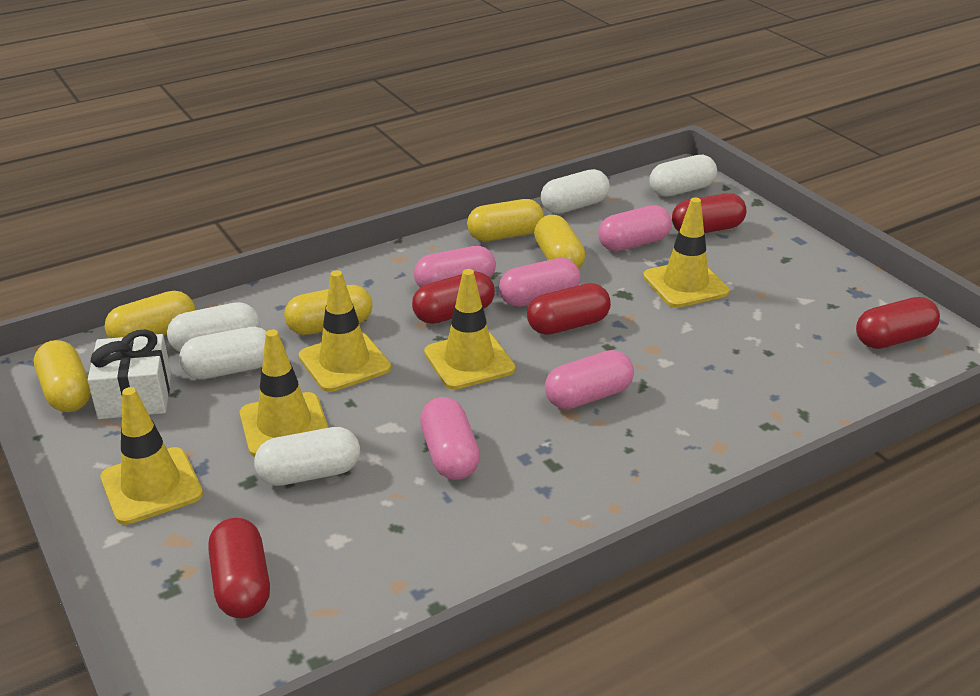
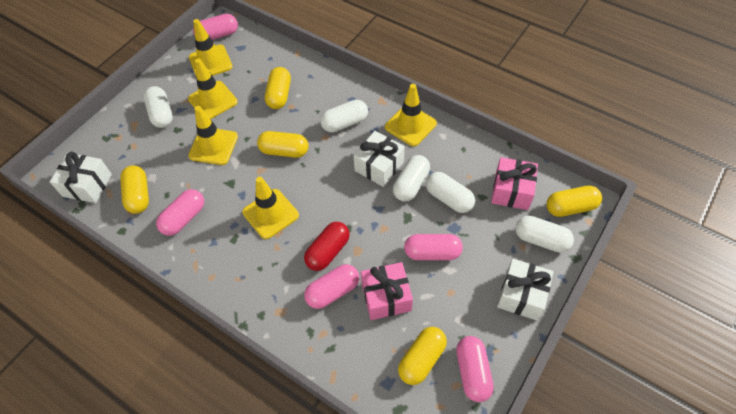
pink gift: 0 -> 2
red capsule: 5 -> 1
white gift: 1 -> 3

